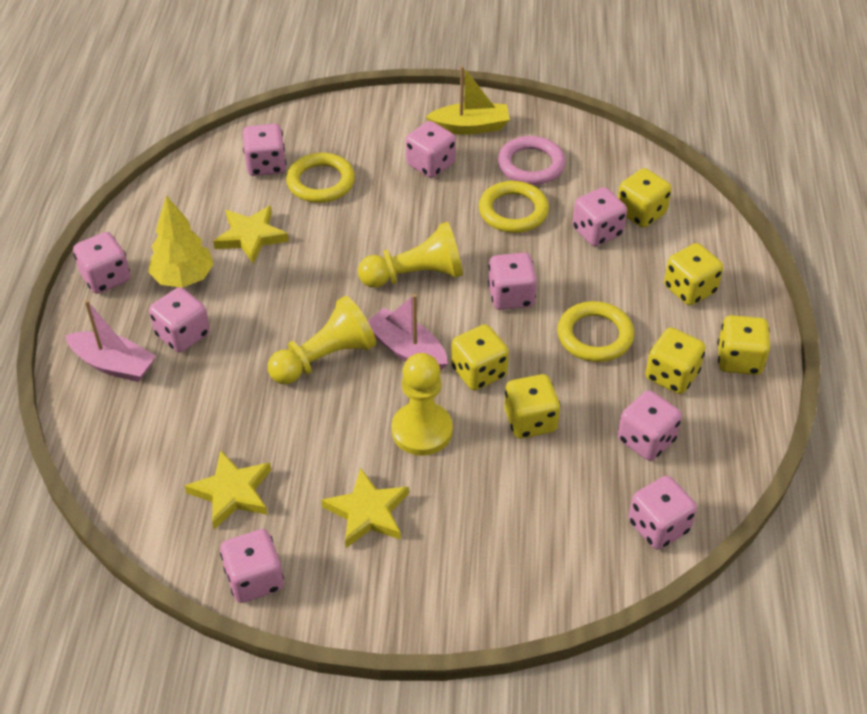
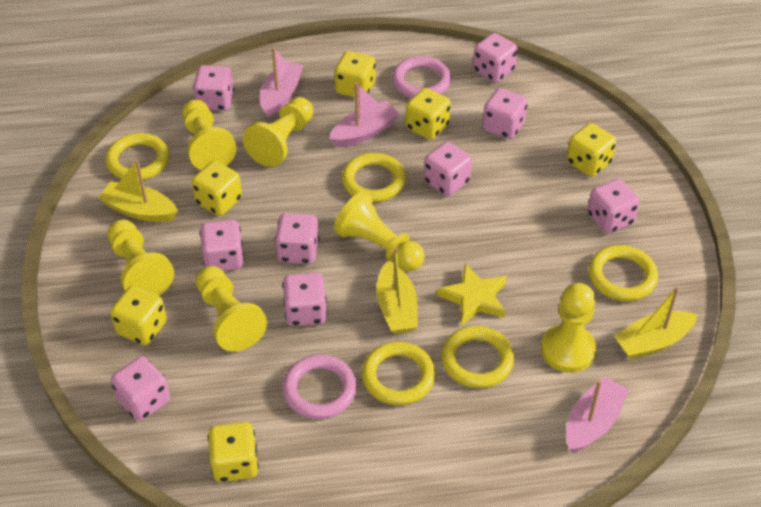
pink boat: 2 -> 3
pink ring: 1 -> 2
yellow boat: 1 -> 3
yellow pawn: 3 -> 6
yellow ring: 3 -> 5
yellow star: 3 -> 1
yellow tree: 1 -> 0

